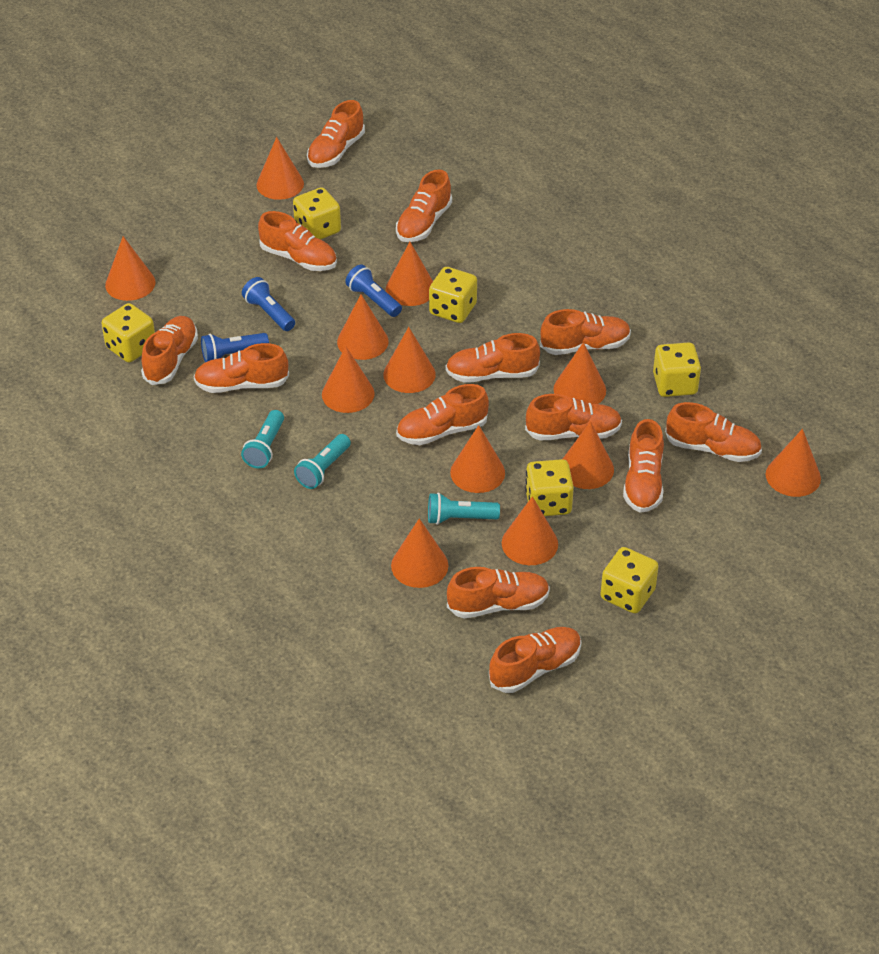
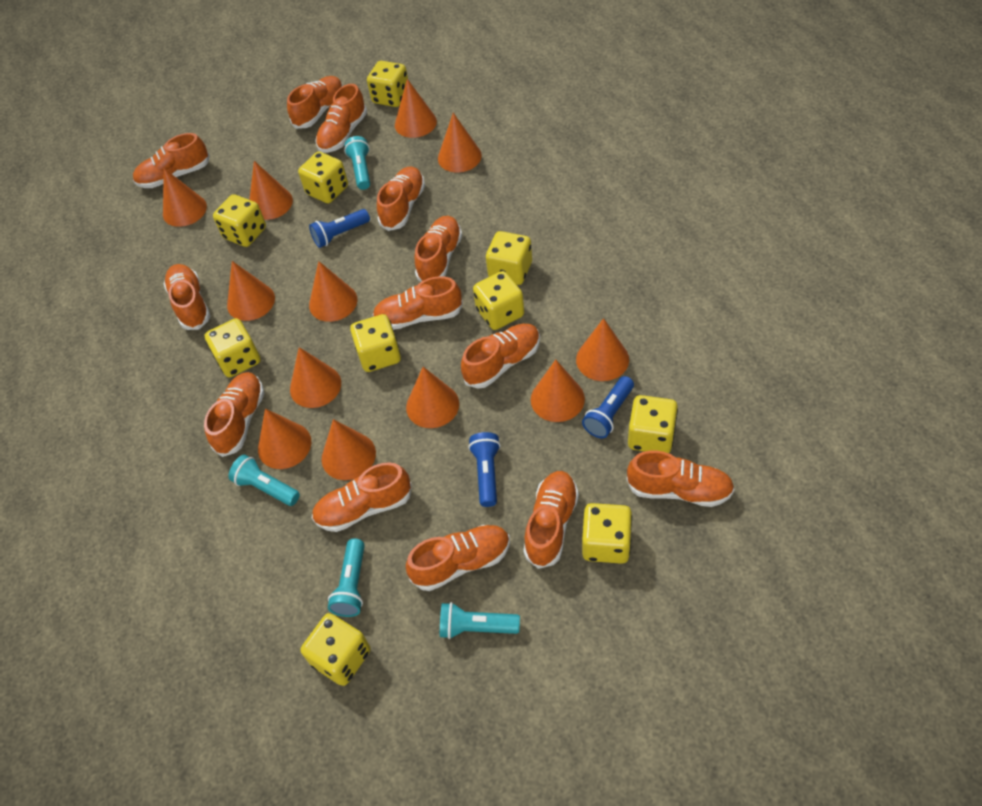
turquoise flashlight: 3 -> 4
yellow dice: 6 -> 10

